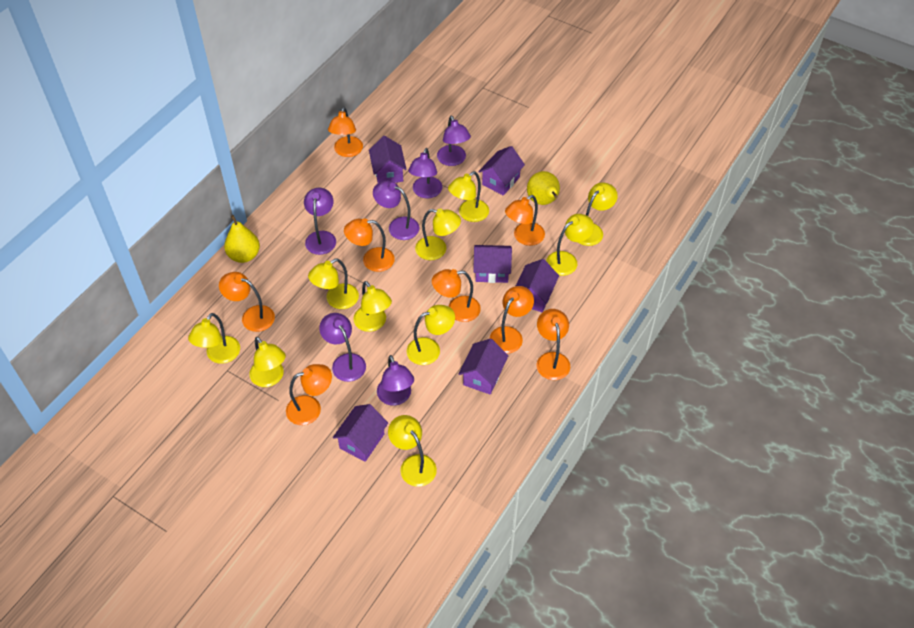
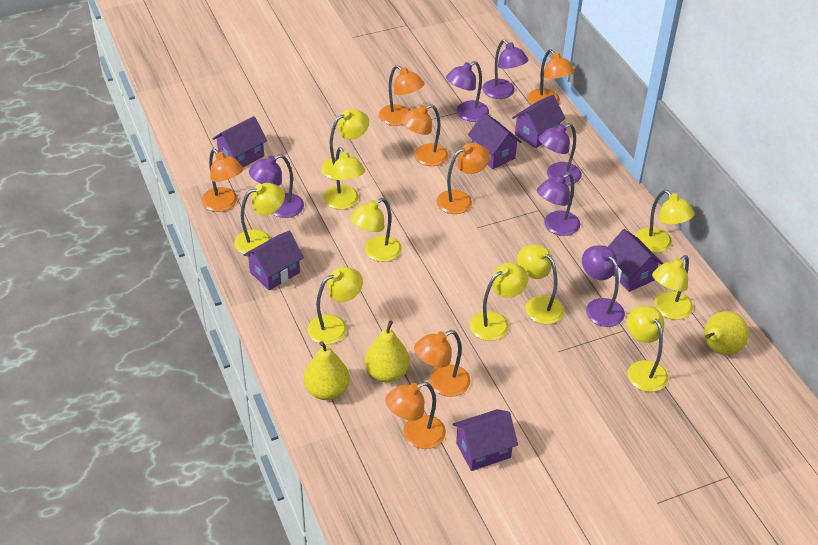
orange lamp: 8 -> 7
yellow pear: 2 -> 3

